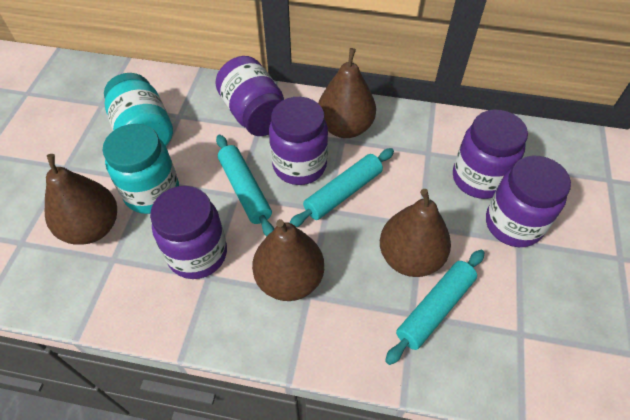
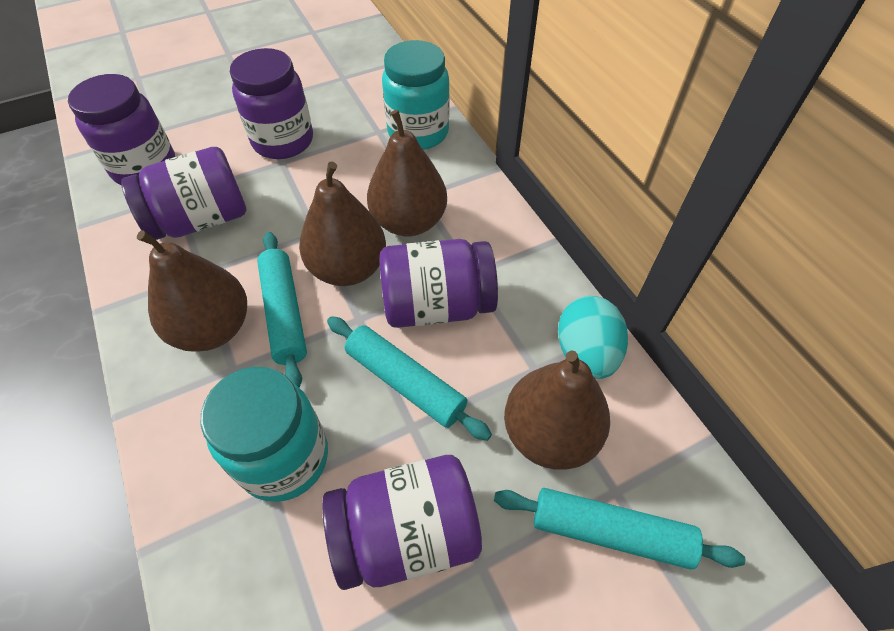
turquoise egg: 0 -> 1

